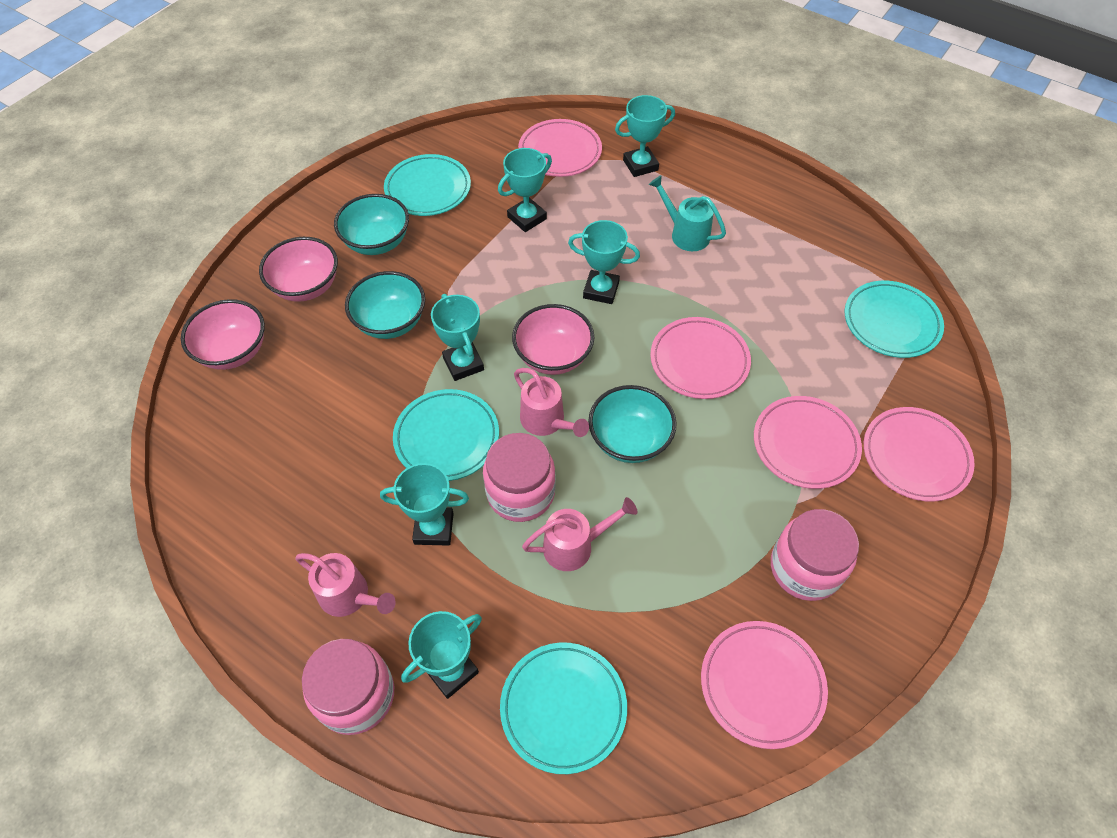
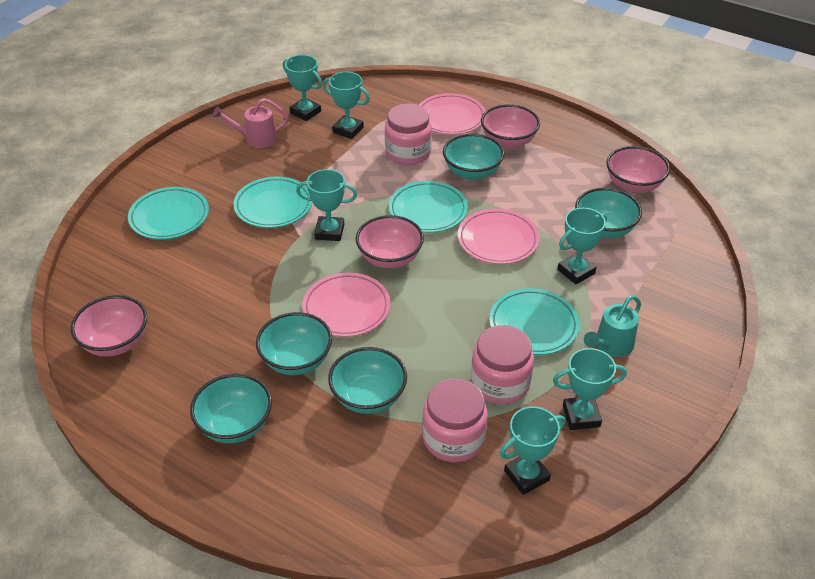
pink bowl: 3 -> 4
pink plate: 5 -> 3
pink watering can: 3 -> 1
turquoise bowl: 3 -> 5

